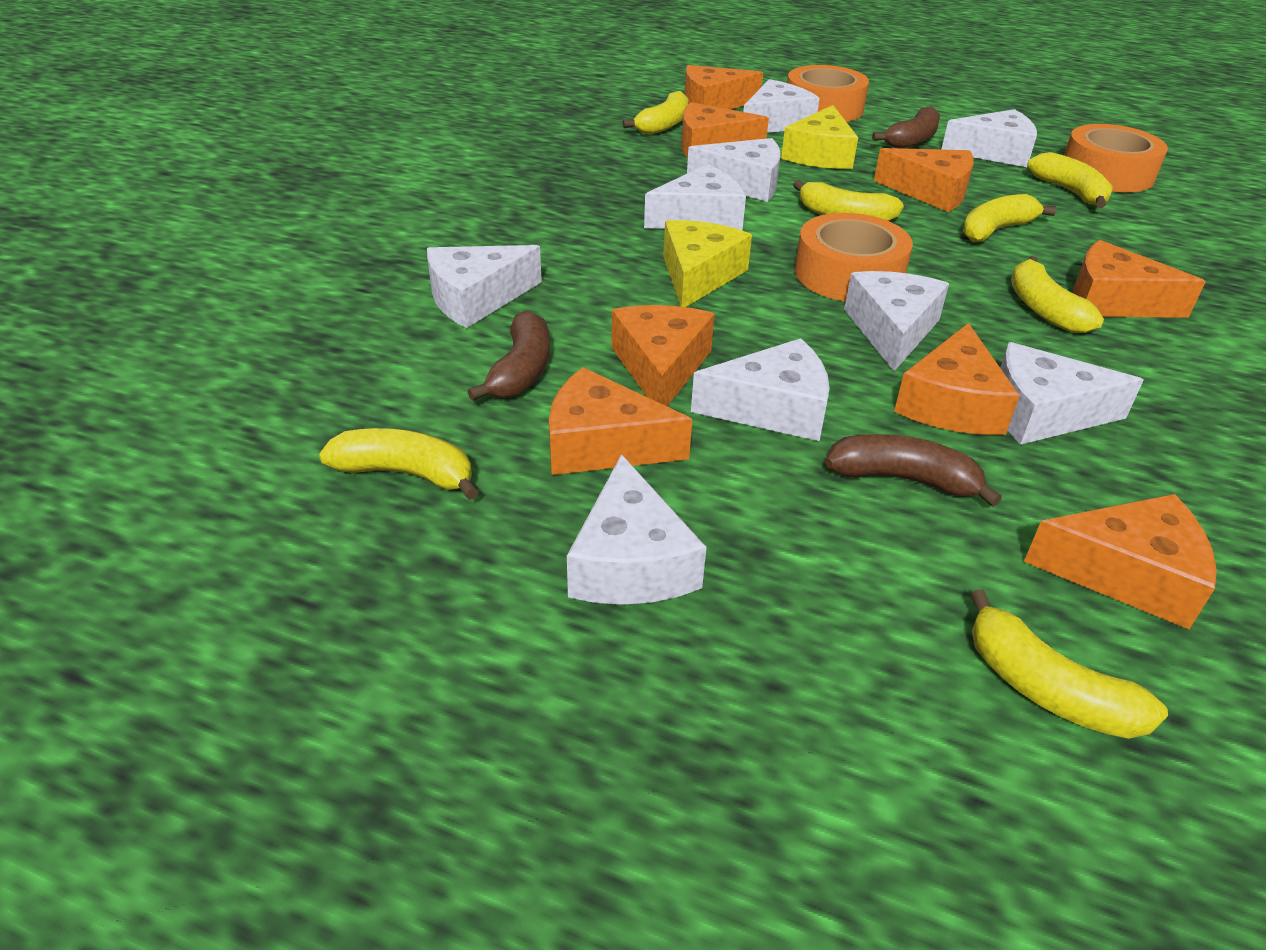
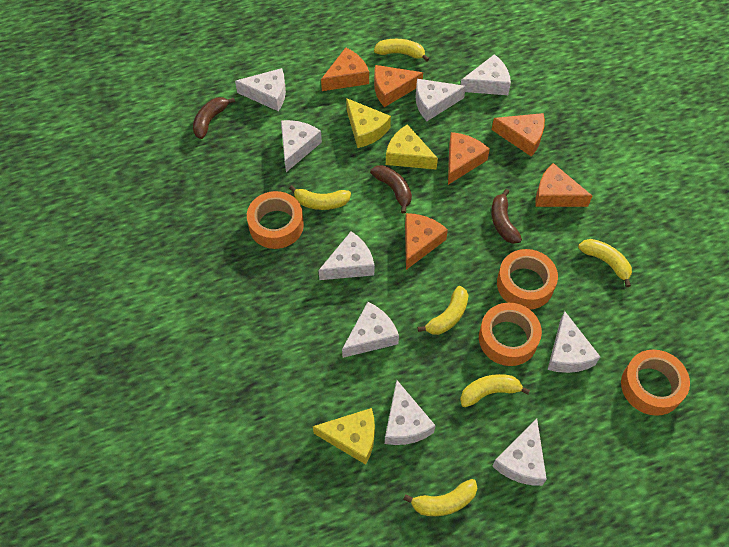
orange cheese: 8 -> 6
orange tape: 3 -> 4
yellow banana: 7 -> 6
yellow cheese: 2 -> 3

